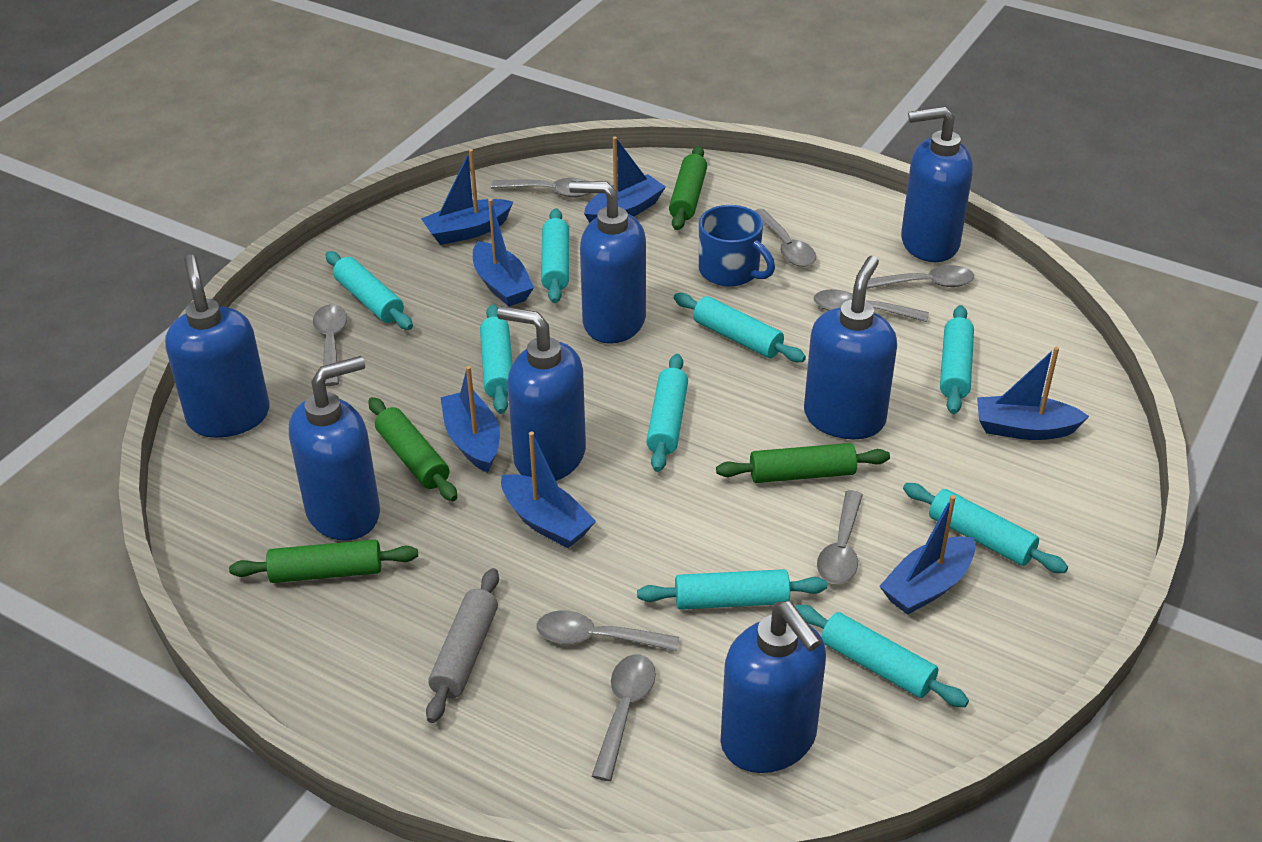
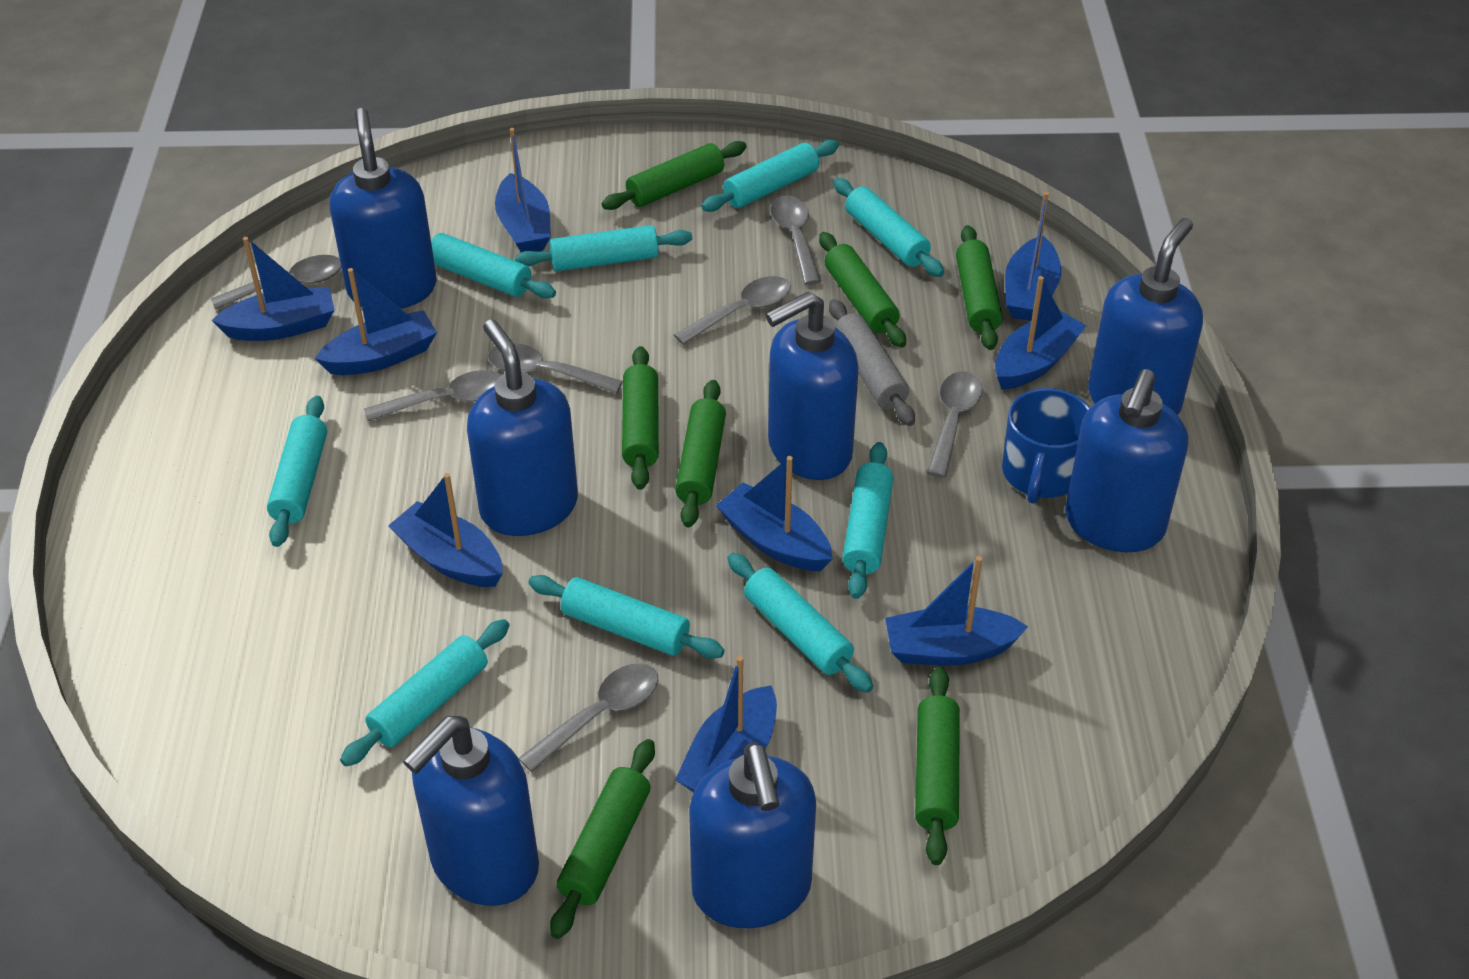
blue boat: 7 -> 9
green rolling pin: 4 -> 7
grey spoon: 8 -> 7

